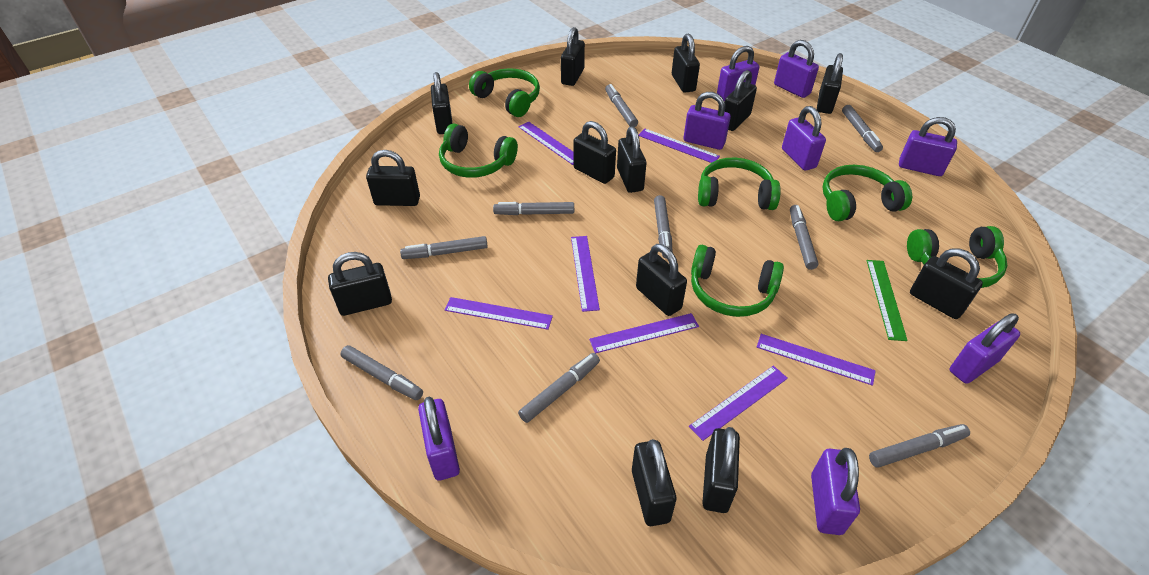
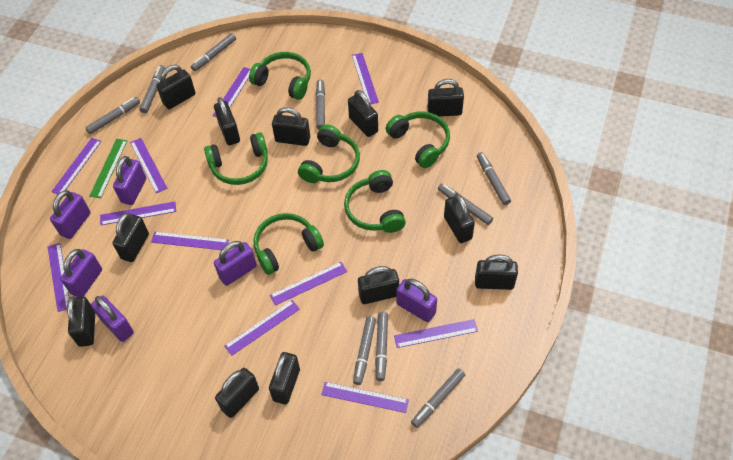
black padlock: 13 -> 12
purple padlock: 8 -> 6
purple ruler: 7 -> 11

